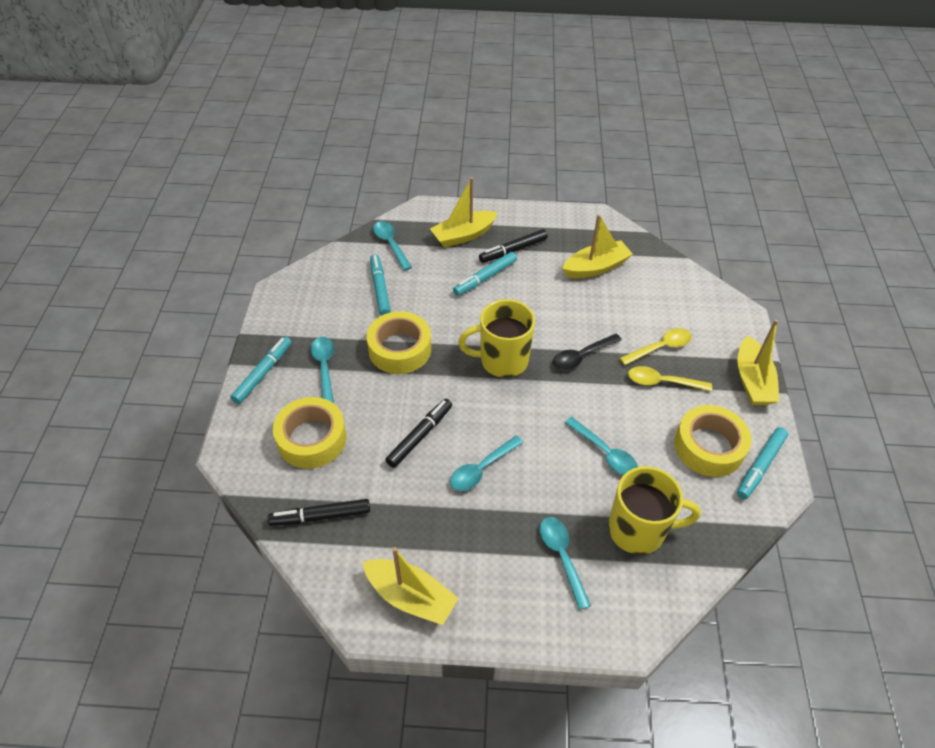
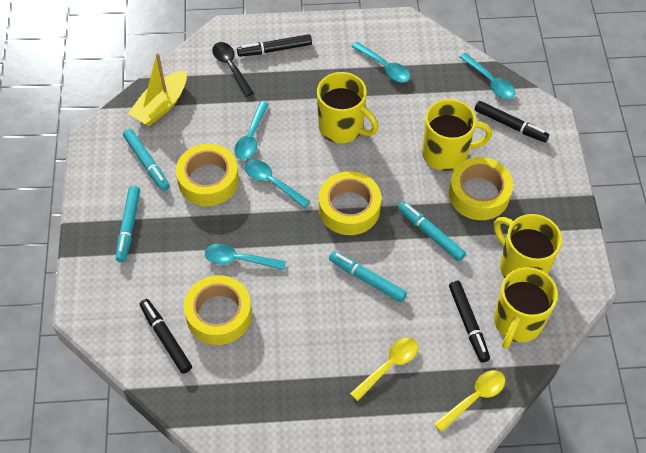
black marker: 3 -> 4
yellow boat: 4 -> 1
yellow mug: 2 -> 4
yellow tape: 3 -> 4

